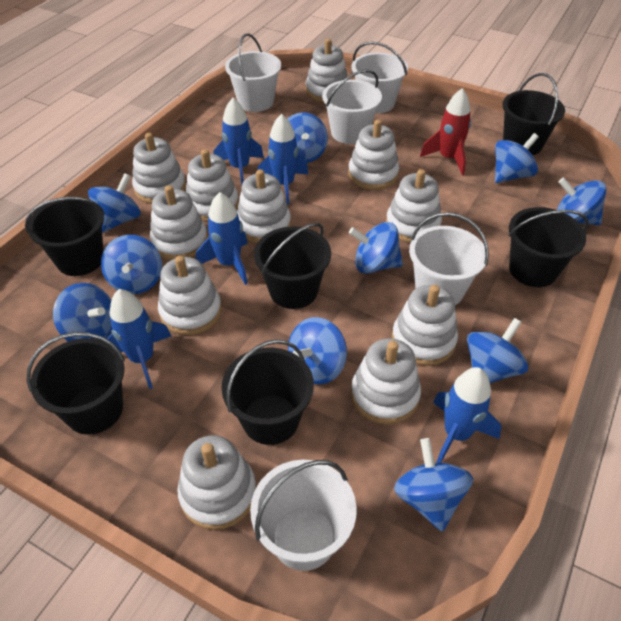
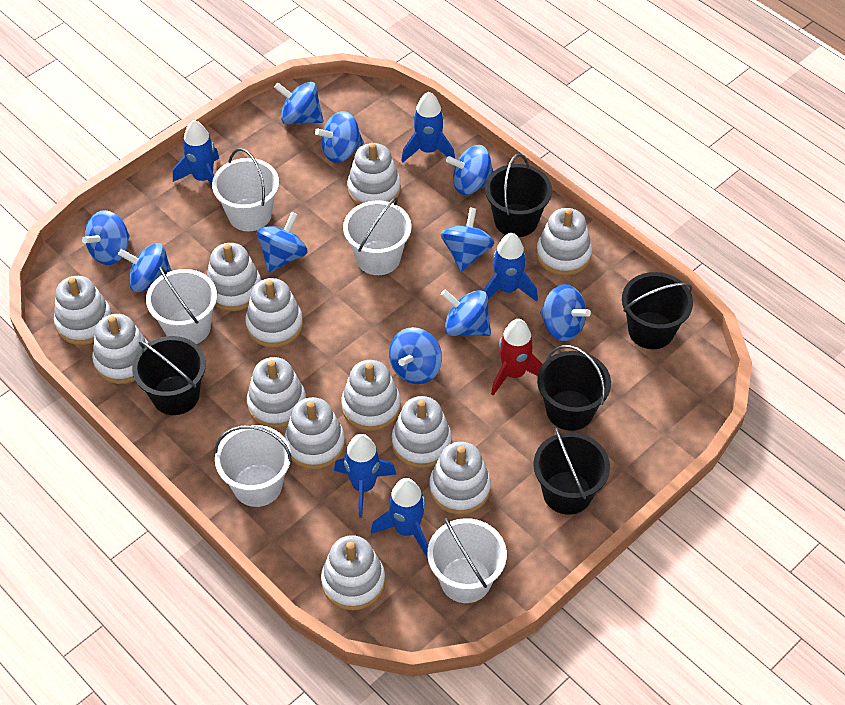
black bucket: 6 -> 5
white stacking toy: 11 -> 12

